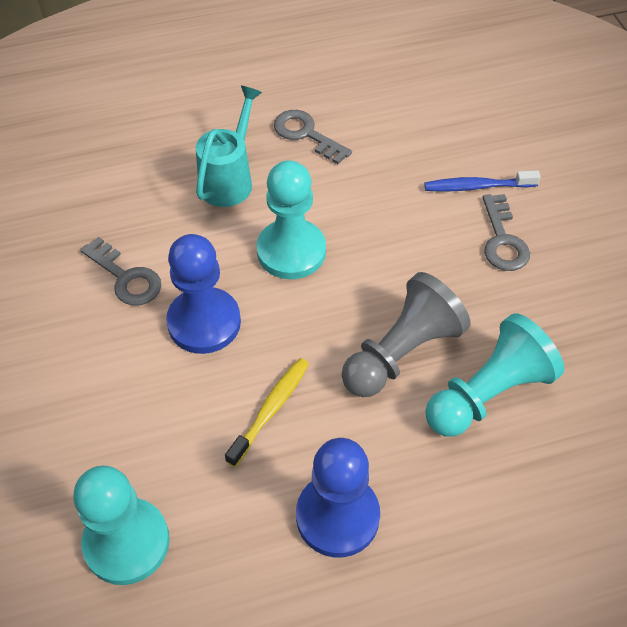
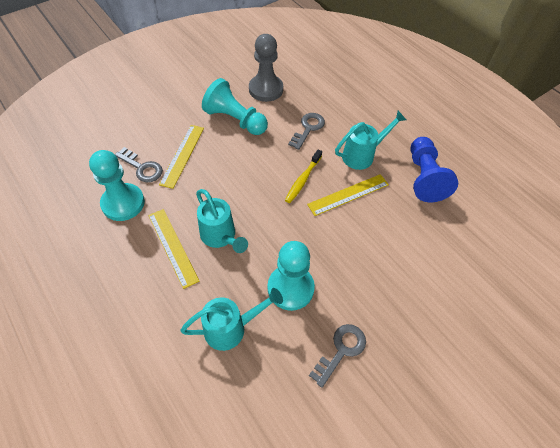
blue pawn: 2 -> 1
blue toothbrush: 1 -> 0
turquoise watering can: 1 -> 3
yellow ruler: 0 -> 3

